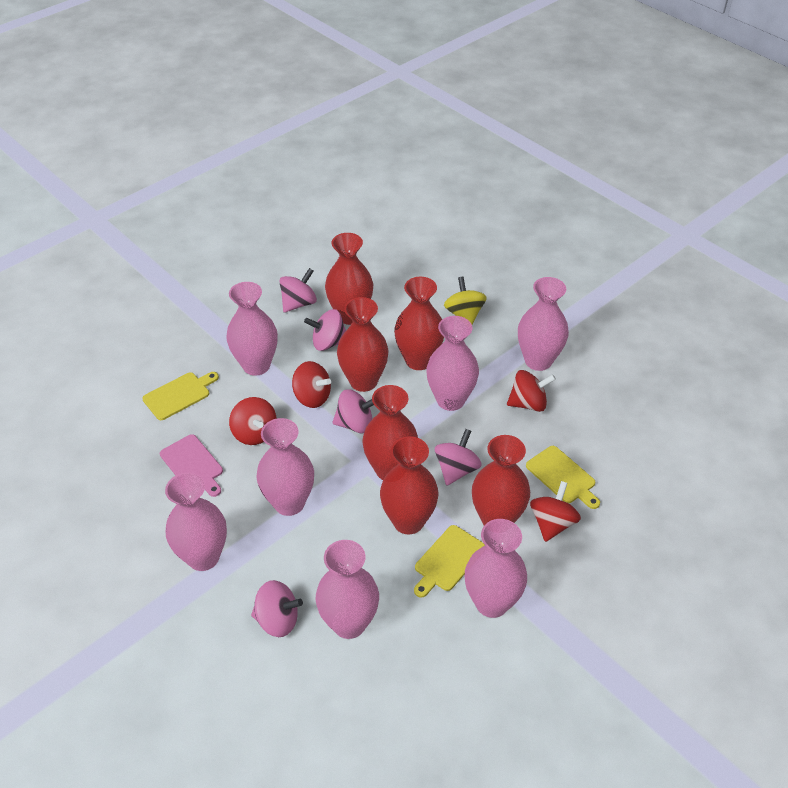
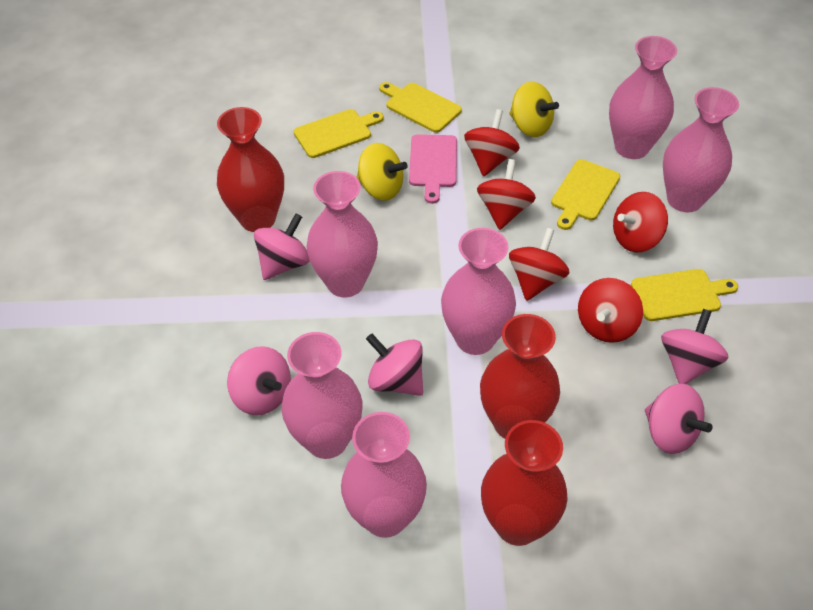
pink vase: 7 -> 6
red spinning top: 4 -> 5
red vase: 6 -> 3
yellow cutting board: 3 -> 4
yellow spinning top: 1 -> 2

